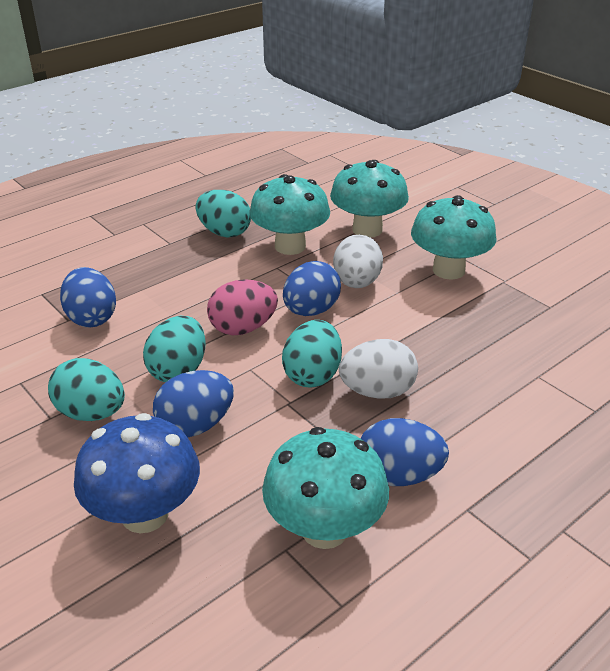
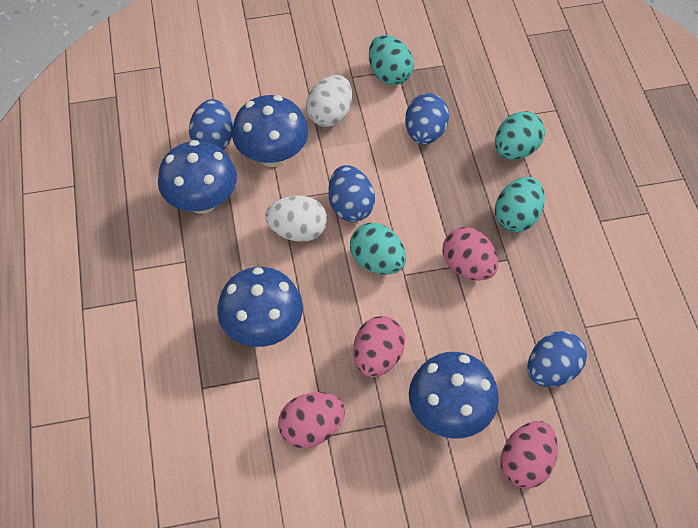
blue mushroom: 1 -> 4
pink egg: 1 -> 4
turquoise mushroom: 4 -> 0

